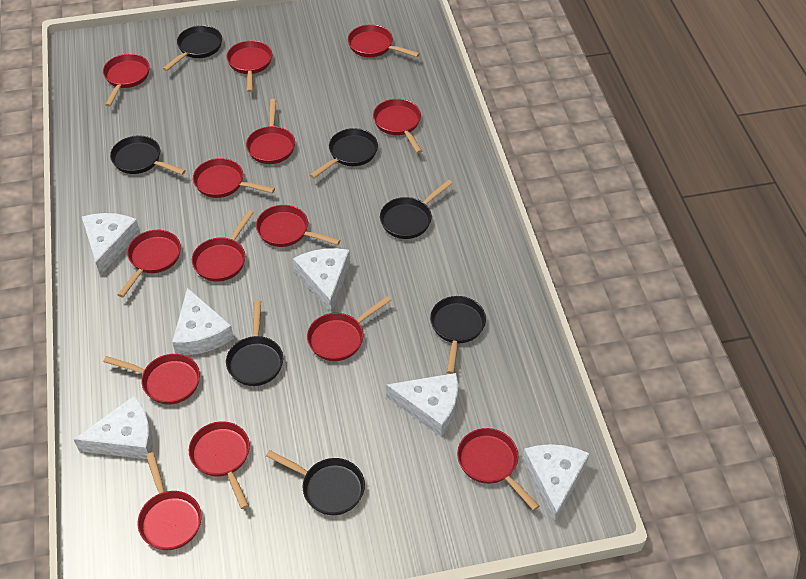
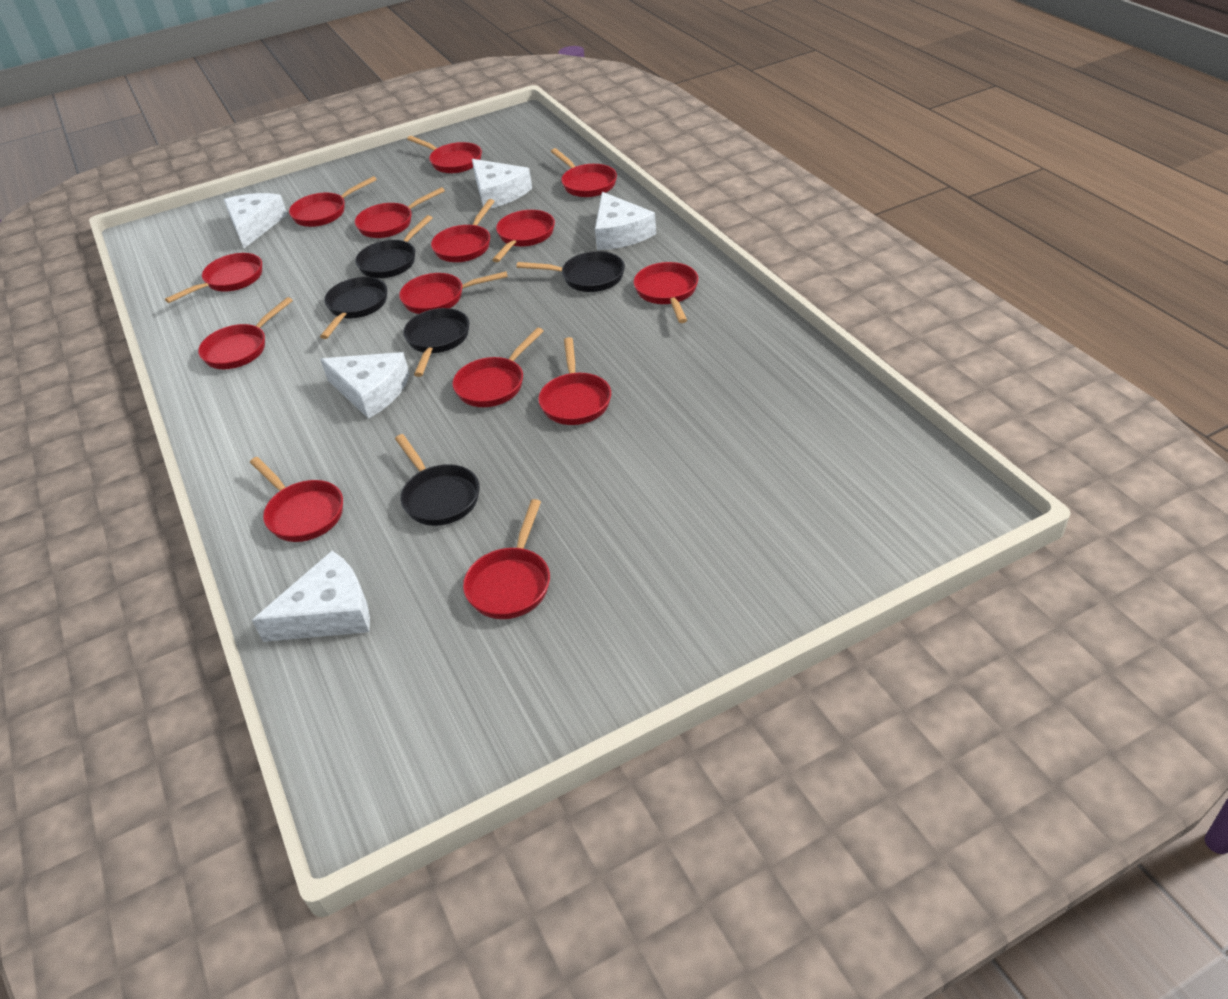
black pan: 7 -> 5
white cheese: 6 -> 5

